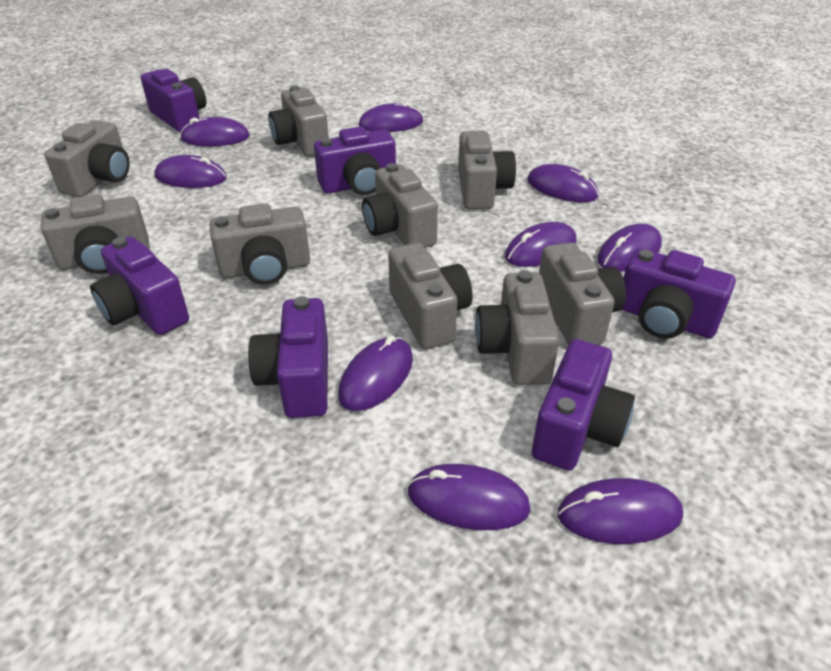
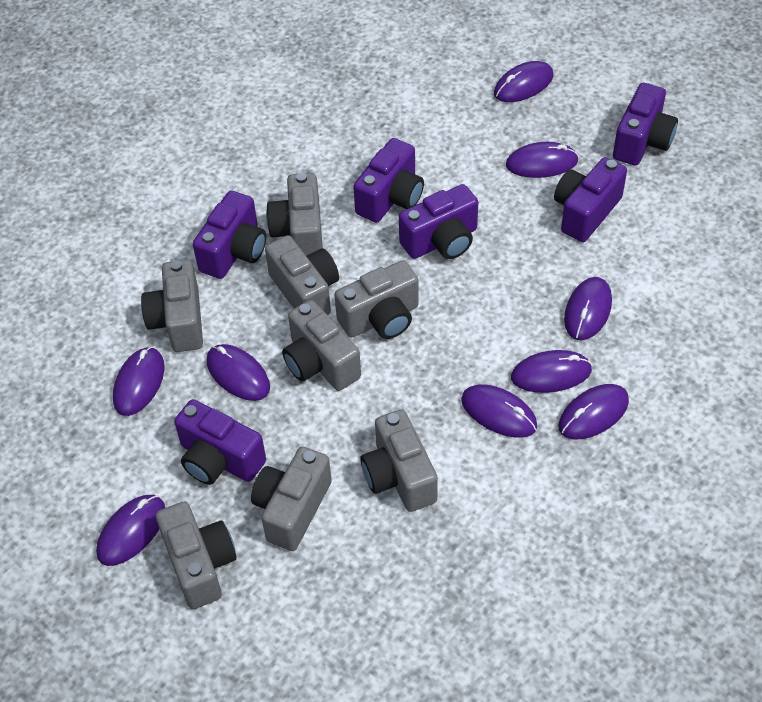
grey camera: 9 -> 8

